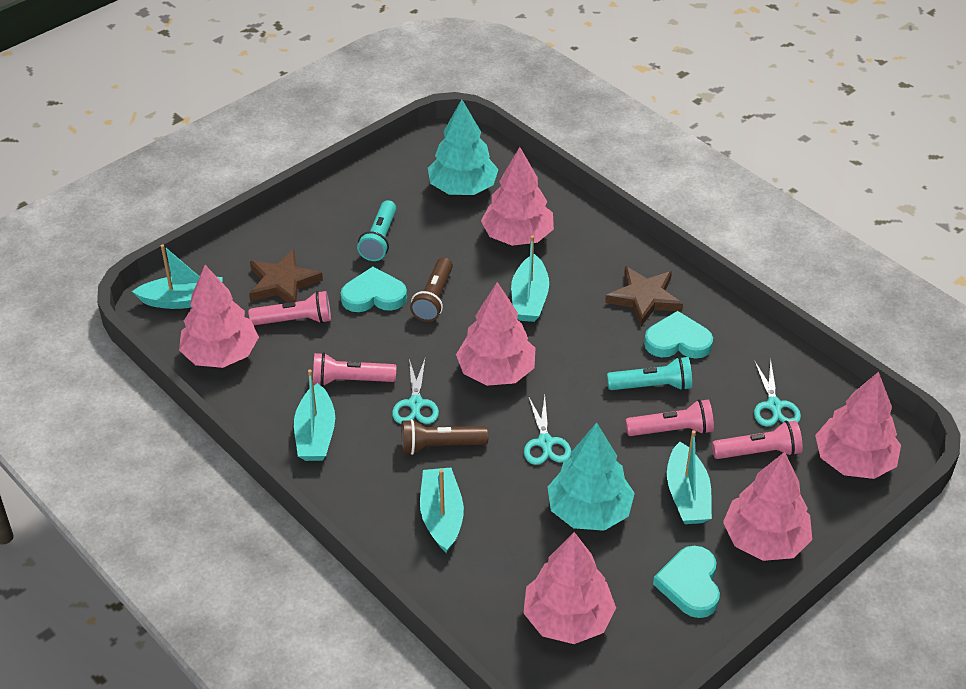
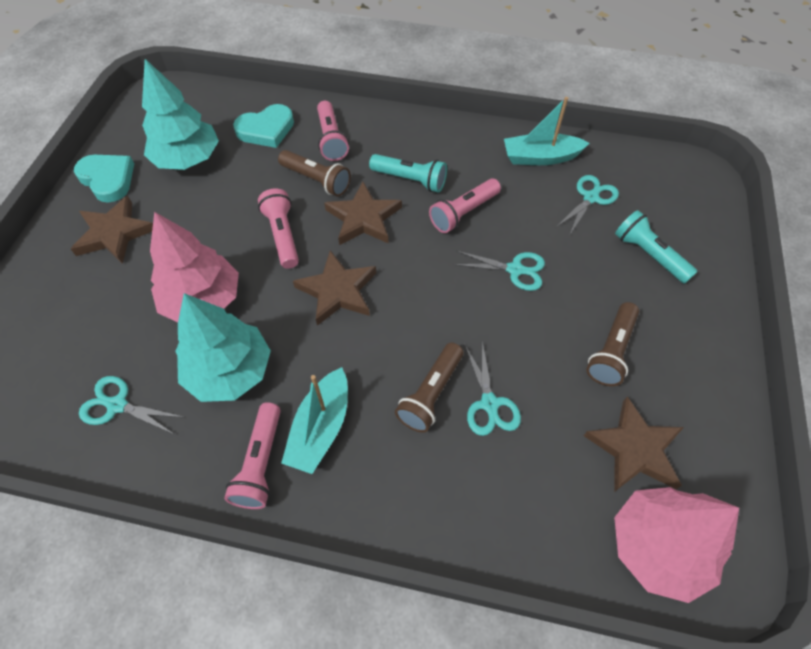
brown flashlight: 2 -> 3
brown star: 2 -> 4
pink tree: 6 -> 2
turquoise boat: 5 -> 2
turquoise heart: 3 -> 2
turquoise scissors: 3 -> 4

